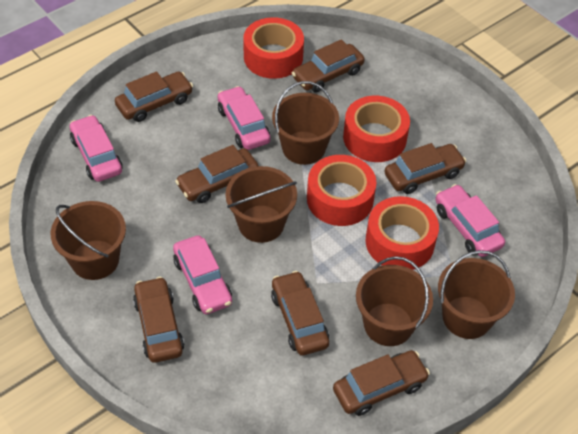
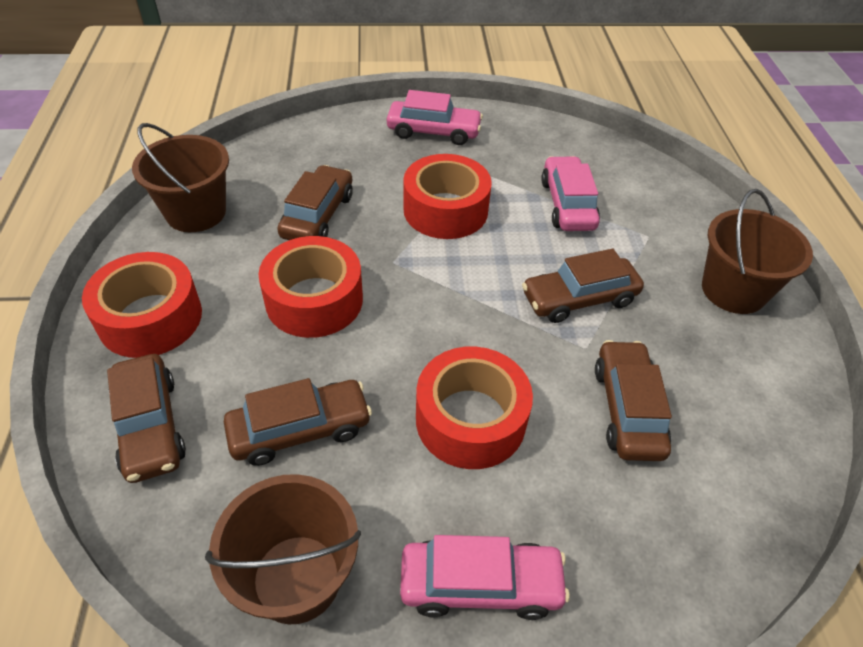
brown bucket: 5 -> 3
brown car: 7 -> 5
pink car: 4 -> 3

